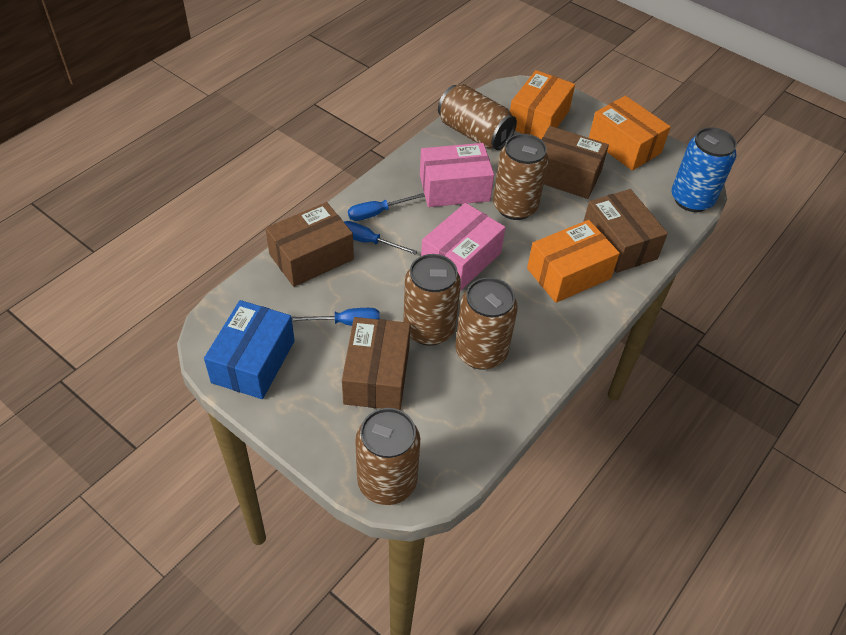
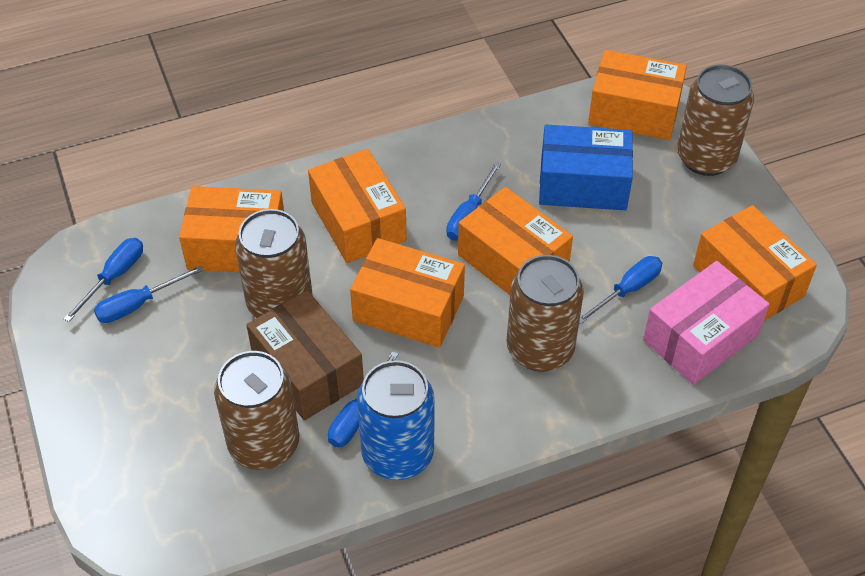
blue screwdriver: 3 -> 5
brown box: 4 -> 1
brown can: 5 -> 4
orange box: 3 -> 6
pink box: 2 -> 1

